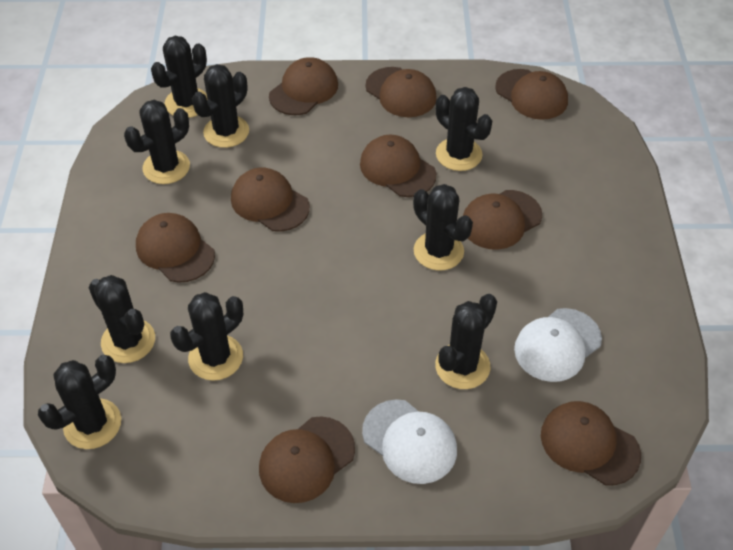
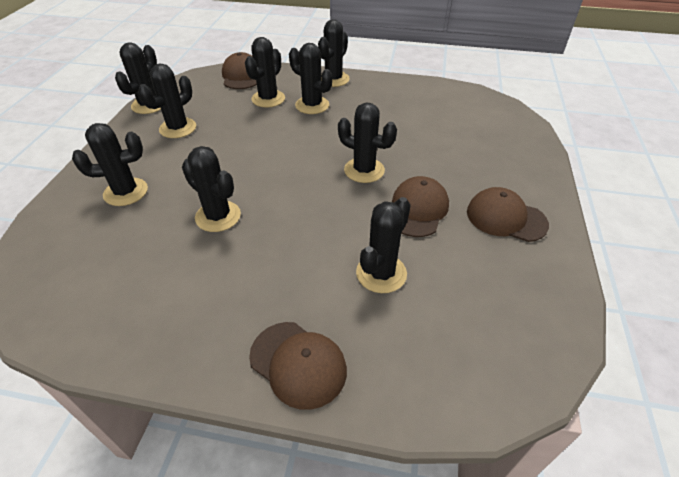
brown cap: 9 -> 4
white cap: 2 -> 0

